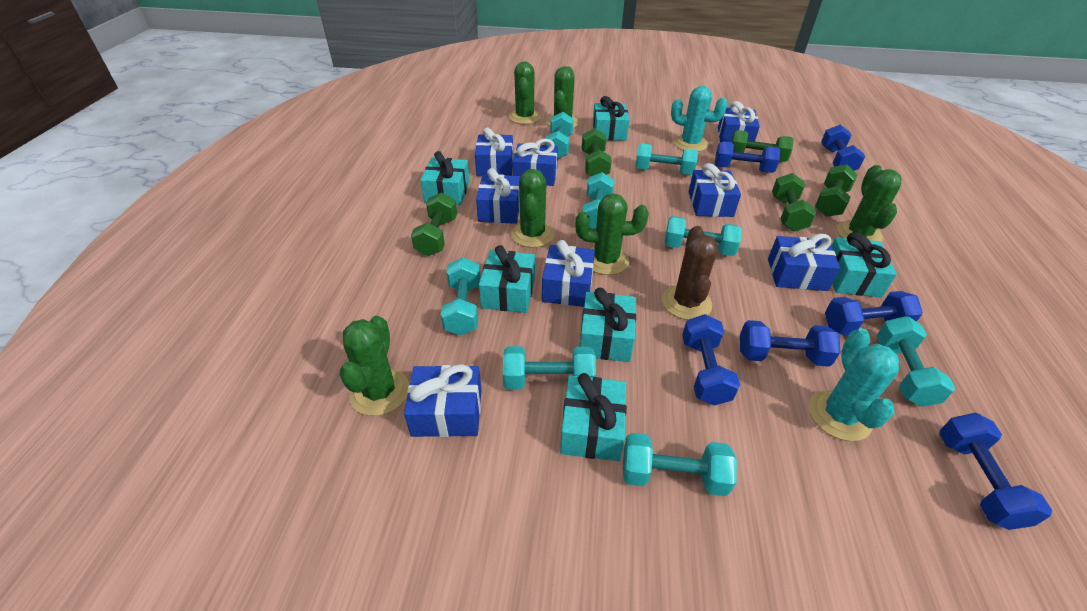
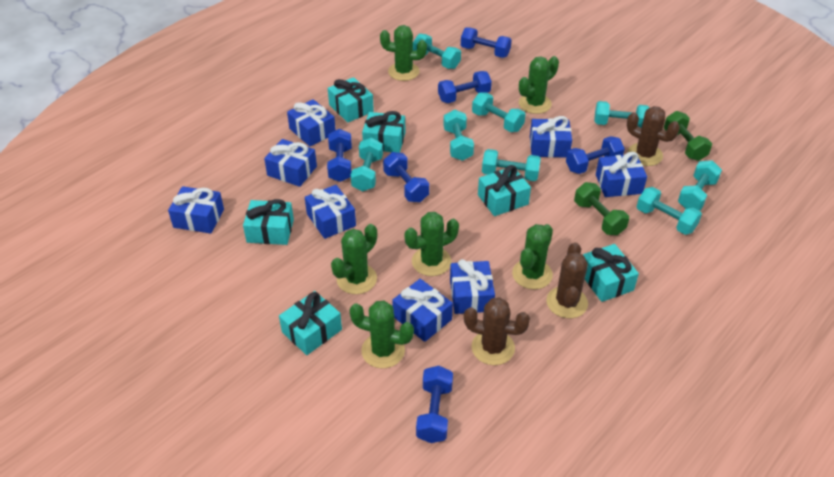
brown cactus: 1 -> 3
green dumbbell: 5 -> 2
turquoise cactus: 2 -> 0

